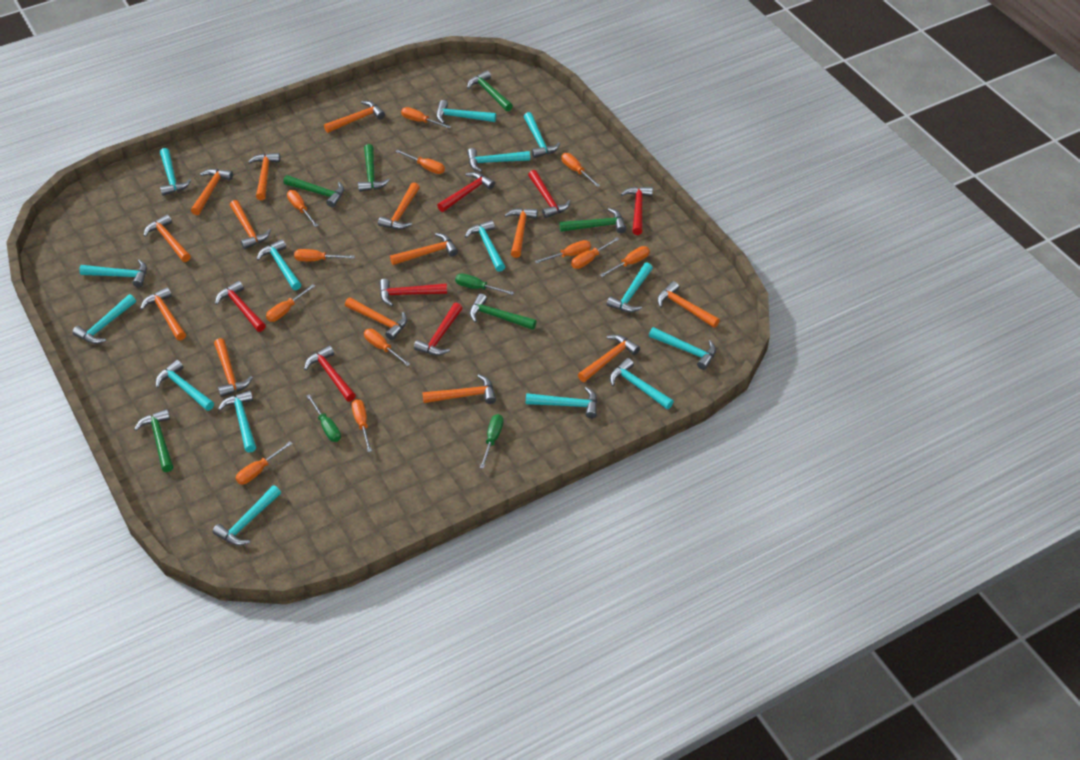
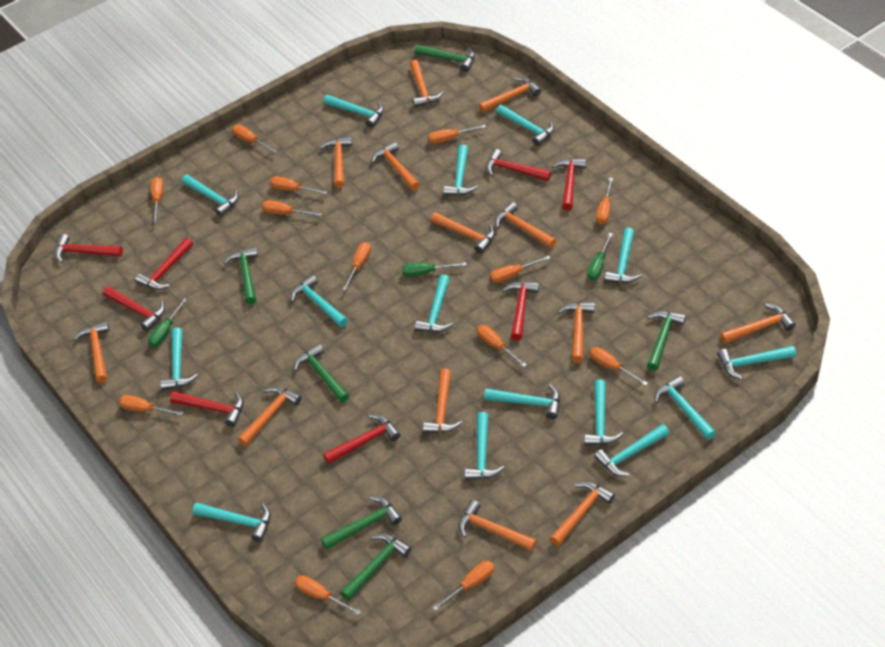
orange hammer: 14 -> 13
orange screwdriver: 12 -> 13
red hammer: 7 -> 8

